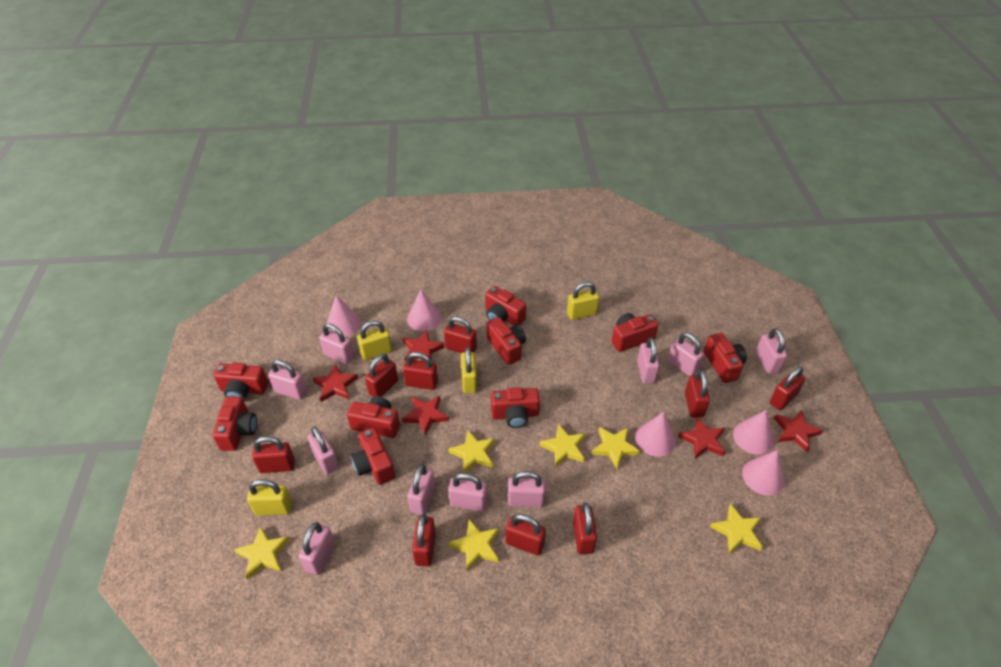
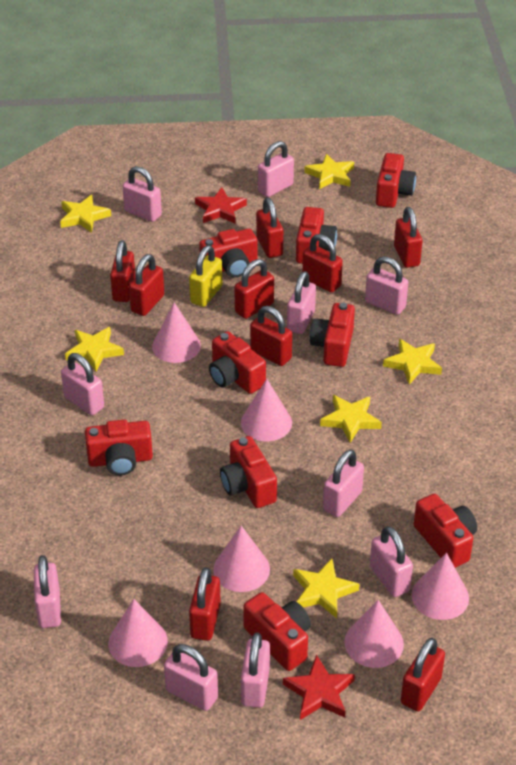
pink cone: 5 -> 6
red star: 5 -> 2
yellow padlock: 4 -> 1

